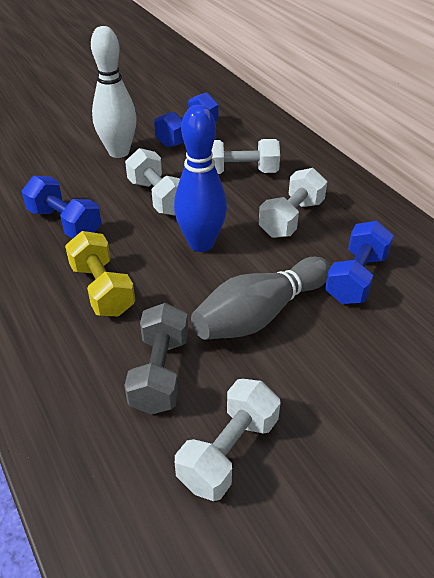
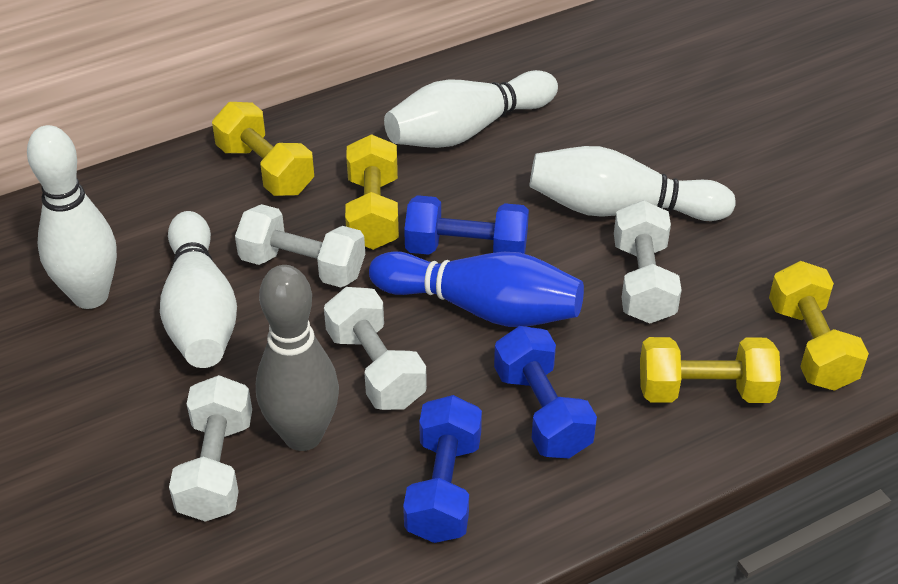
grey dumbbell: 1 -> 0
white bowling pin: 1 -> 4
yellow dumbbell: 1 -> 4

